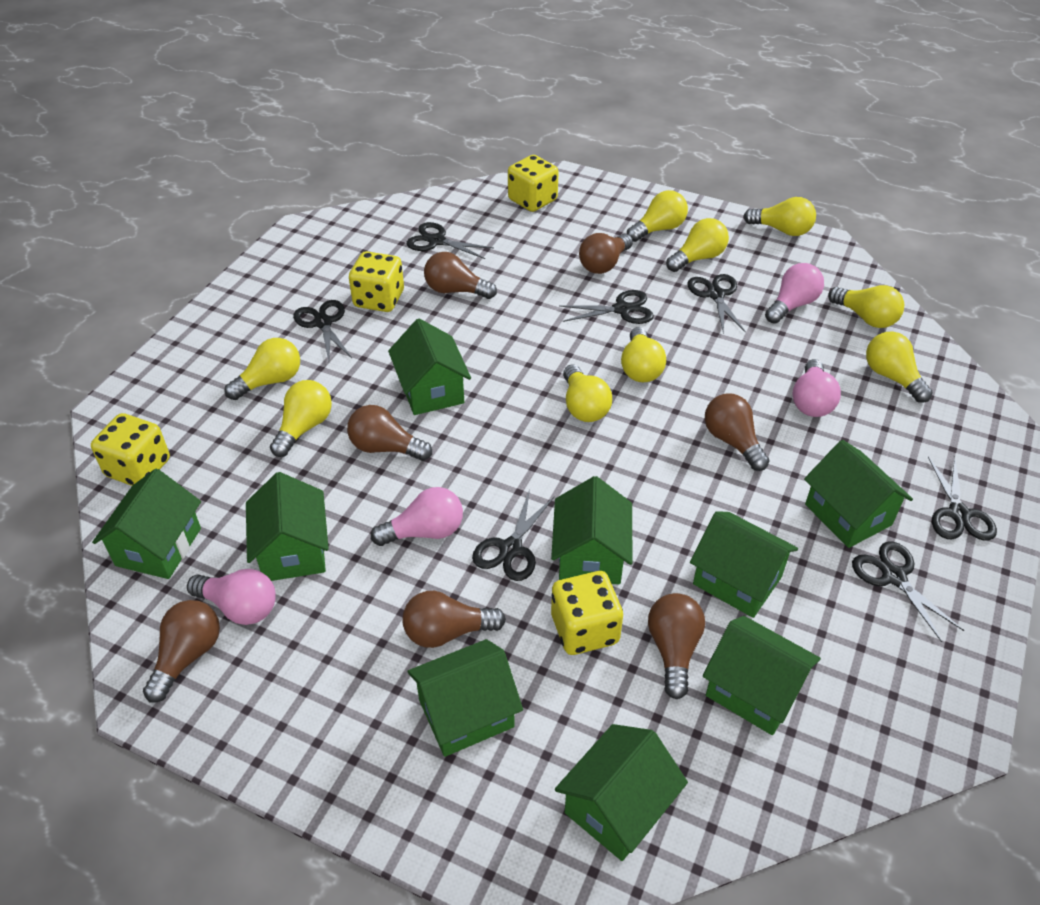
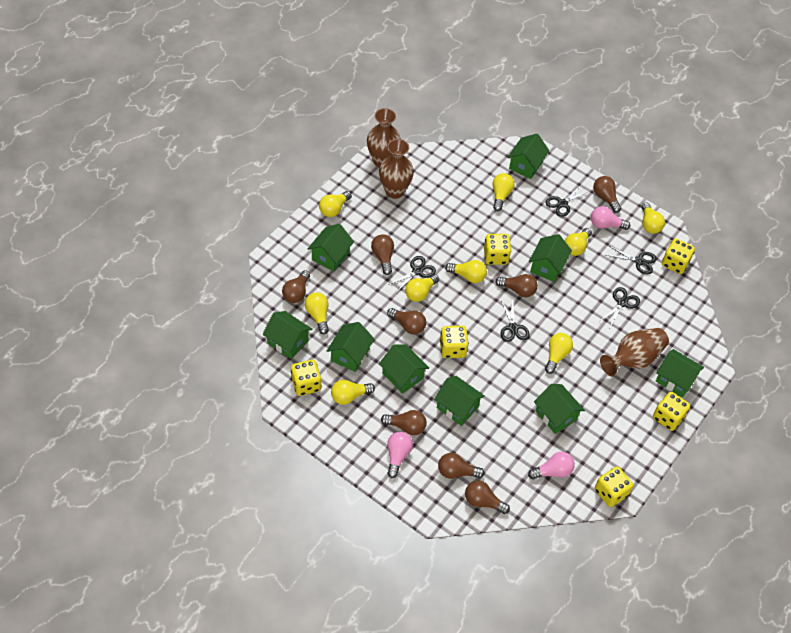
black scissors: 7 -> 5
brown light bulb: 7 -> 8
brown vase: 0 -> 3
pink light bulb: 4 -> 3
yellow dice: 4 -> 6

